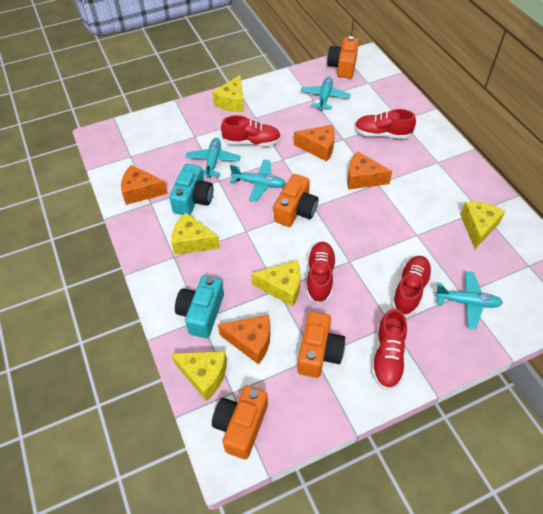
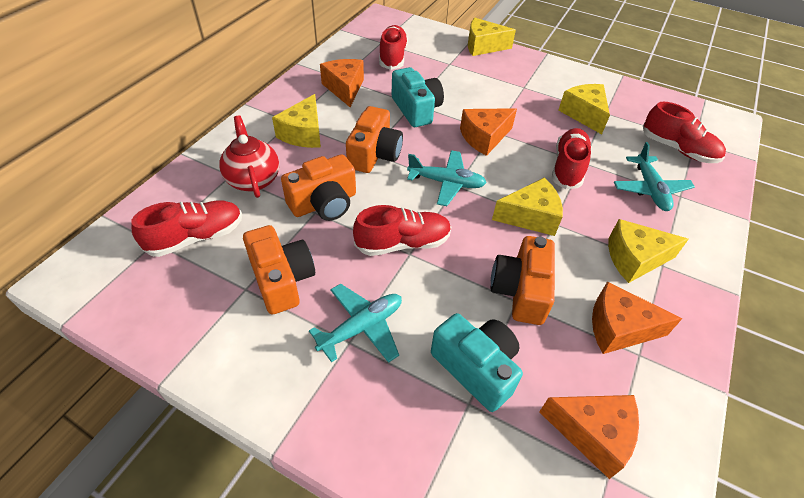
red teapot: 0 -> 1
turquoise plane: 4 -> 3

